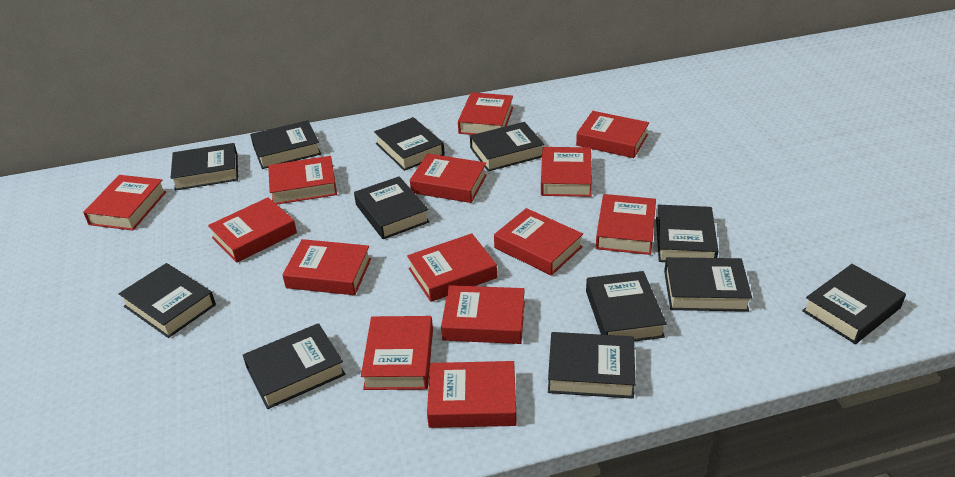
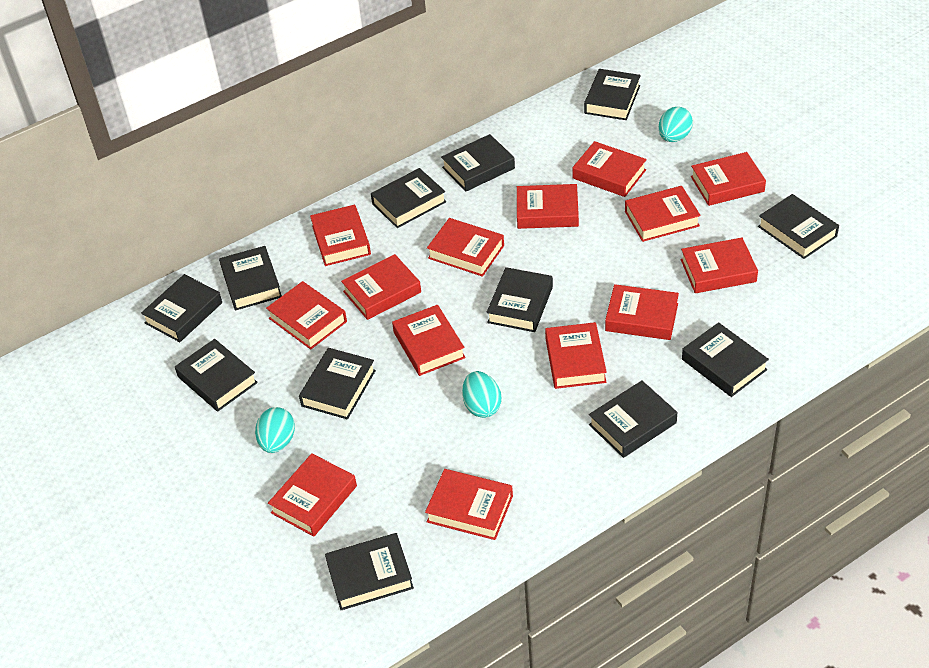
turquoise egg: 0 -> 3

